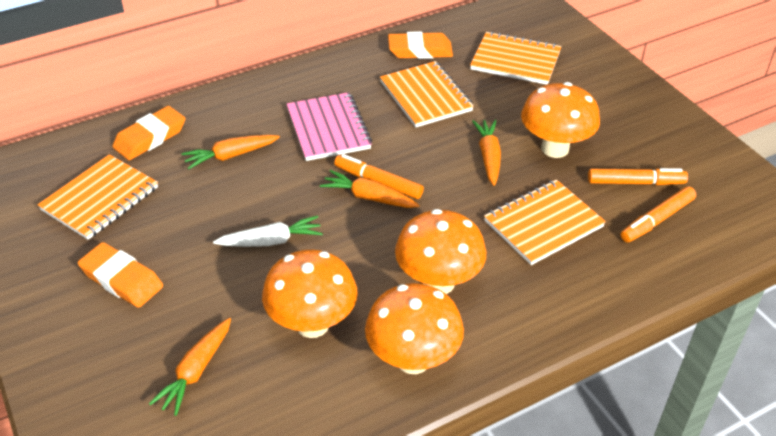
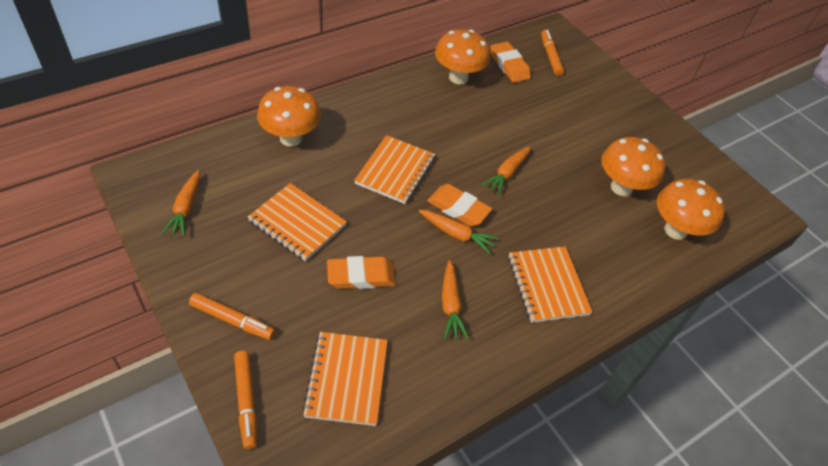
pink notebook: 1 -> 0
white carrot: 1 -> 0

